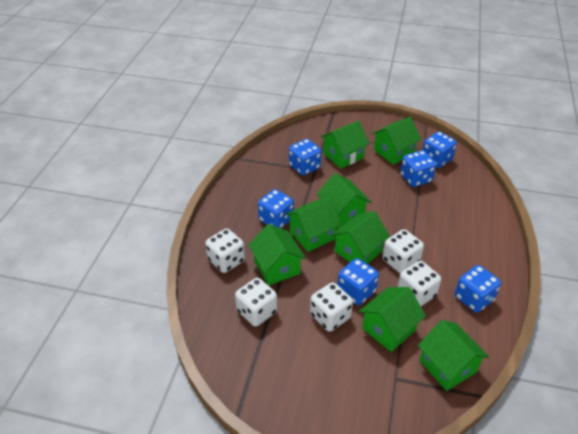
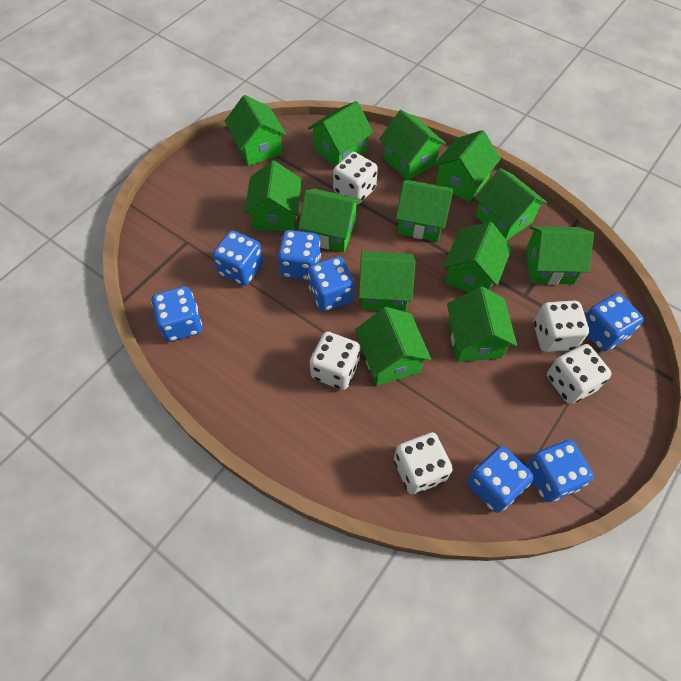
blue dice: 6 -> 7
green house: 8 -> 13

